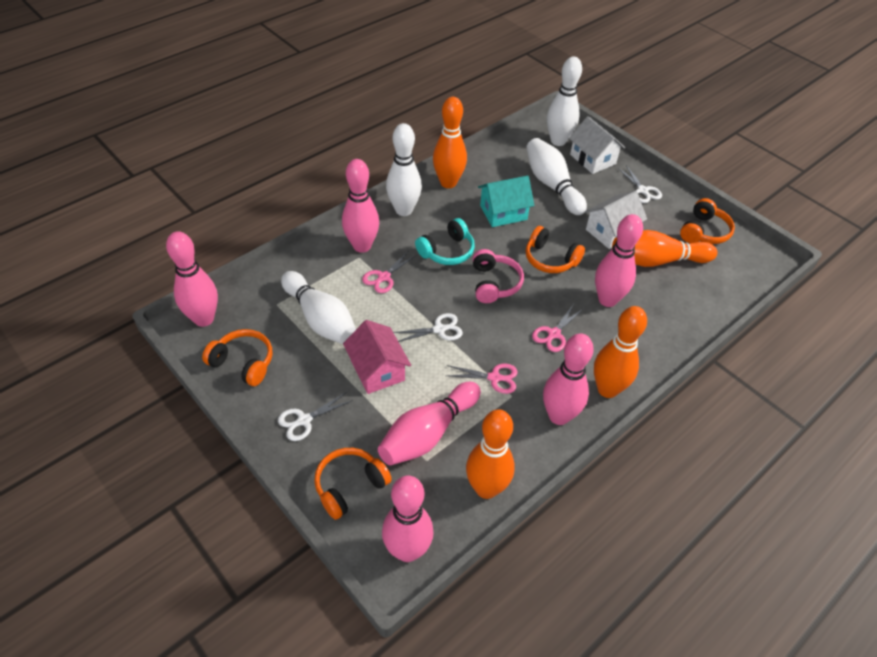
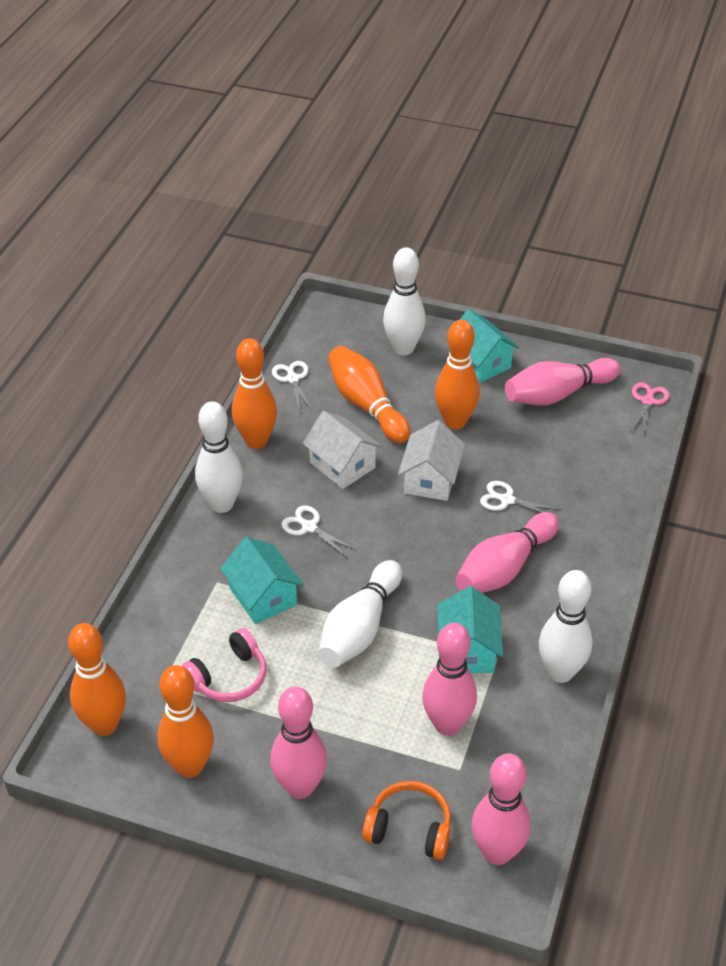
orange bowling pin: 4 -> 5
orange headphones: 4 -> 1
pink bowling pin: 6 -> 5
pink house: 1 -> 0
pink scissors: 3 -> 1
turquoise headphones: 1 -> 0
turquoise house: 1 -> 3

